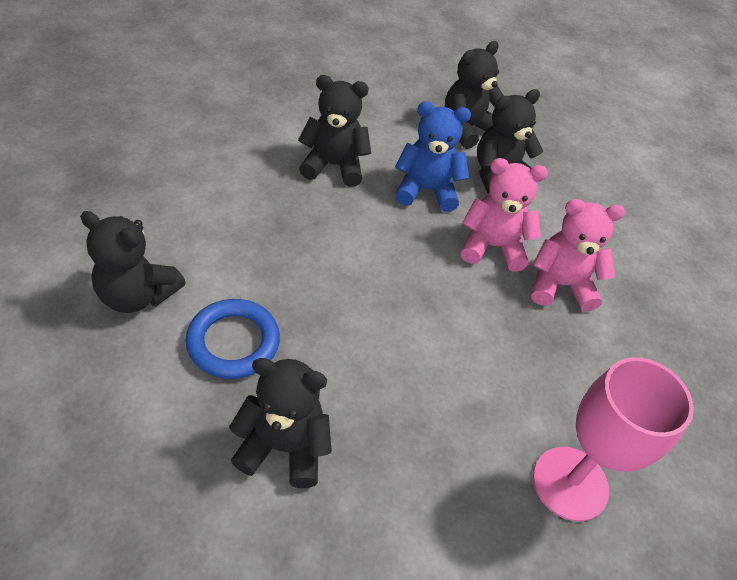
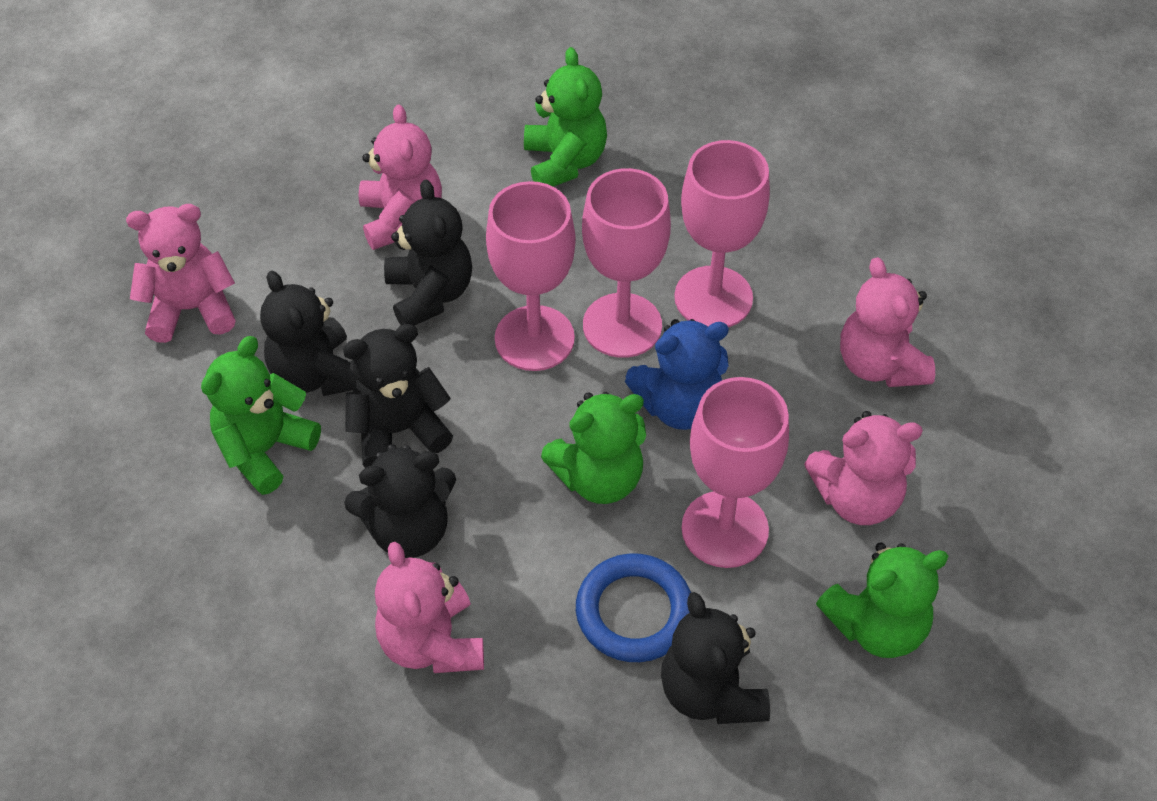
green teddy bear: 0 -> 4
pink goblet: 1 -> 4
pink teddy bear: 2 -> 5

